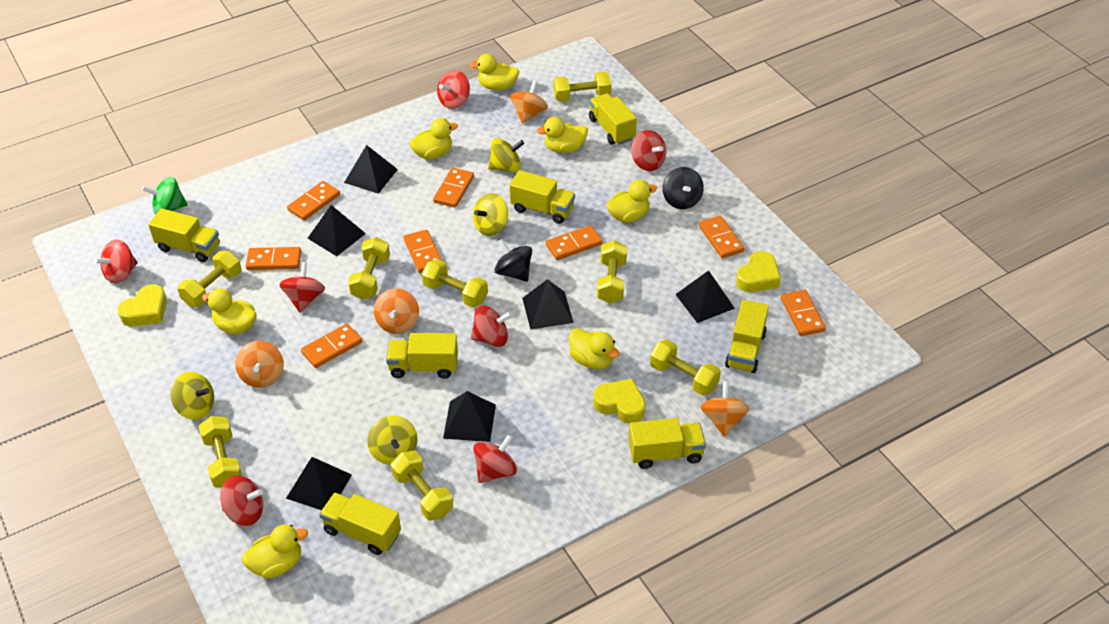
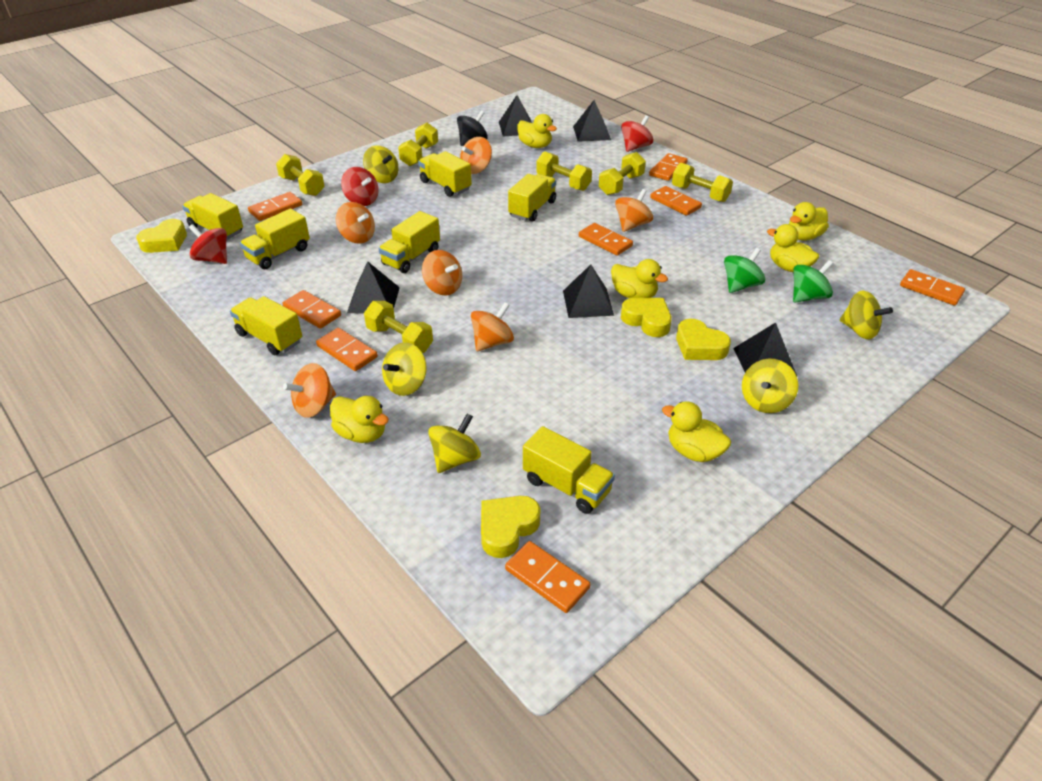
black pyramid: 6 -> 5
black spinning top: 2 -> 1
green spinning top: 1 -> 2
orange spinning top: 4 -> 6
red spinning top: 7 -> 3
yellow duck: 7 -> 6
yellow dumbbell: 8 -> 6
yellow heart: 3 -> 4
yellow spinning top: 4 -> 5

